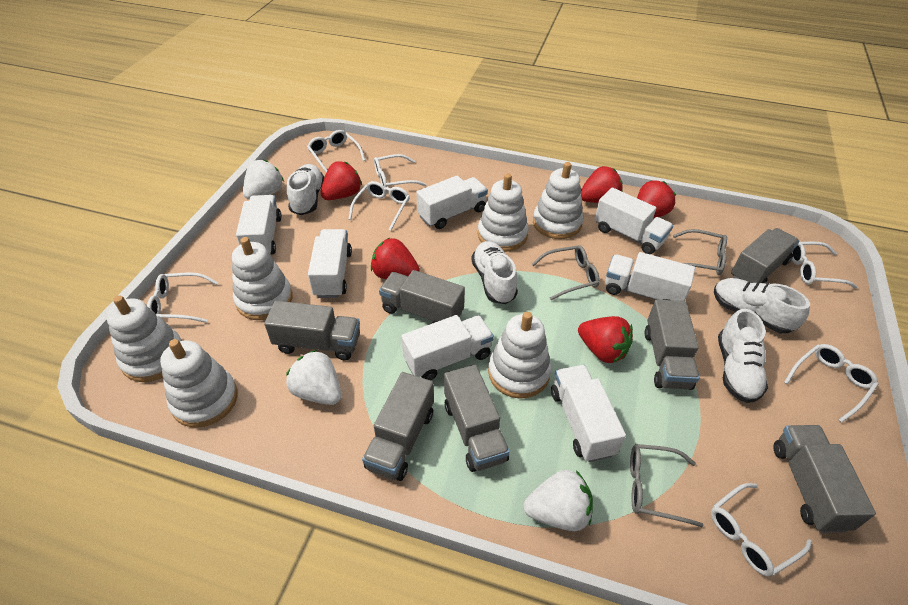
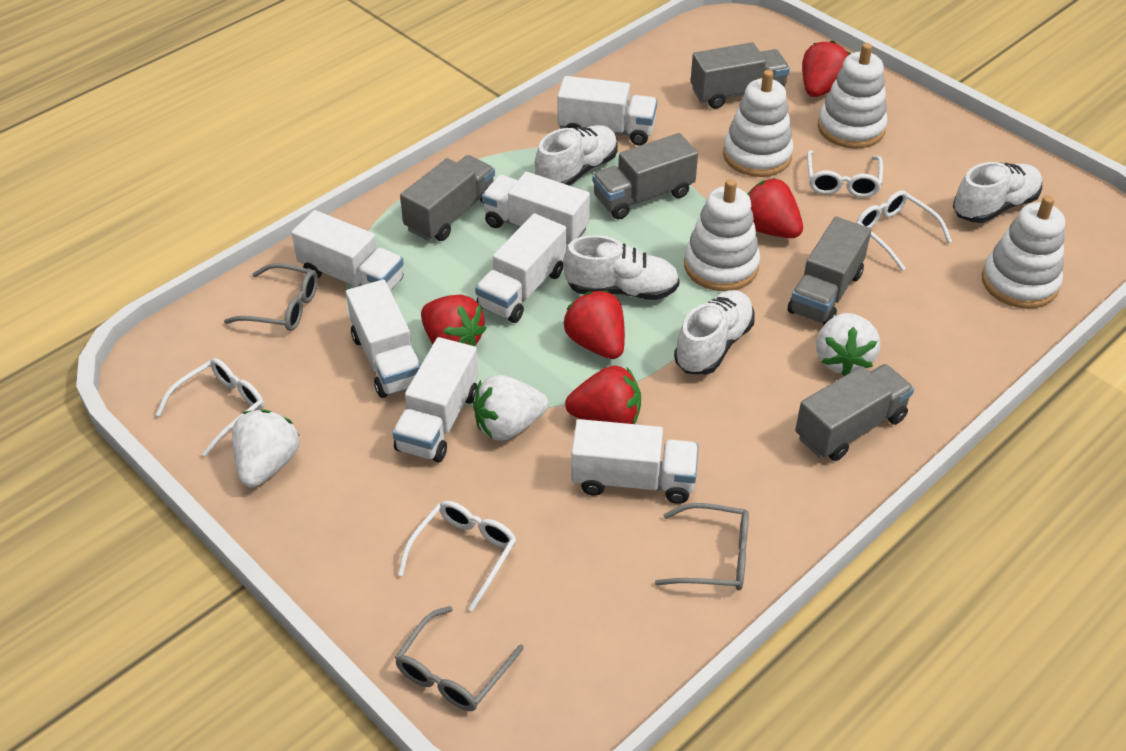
grey truck: 7 -> 5
white glasses: 7 -> 4
white stacking toy: 6 -> 4

